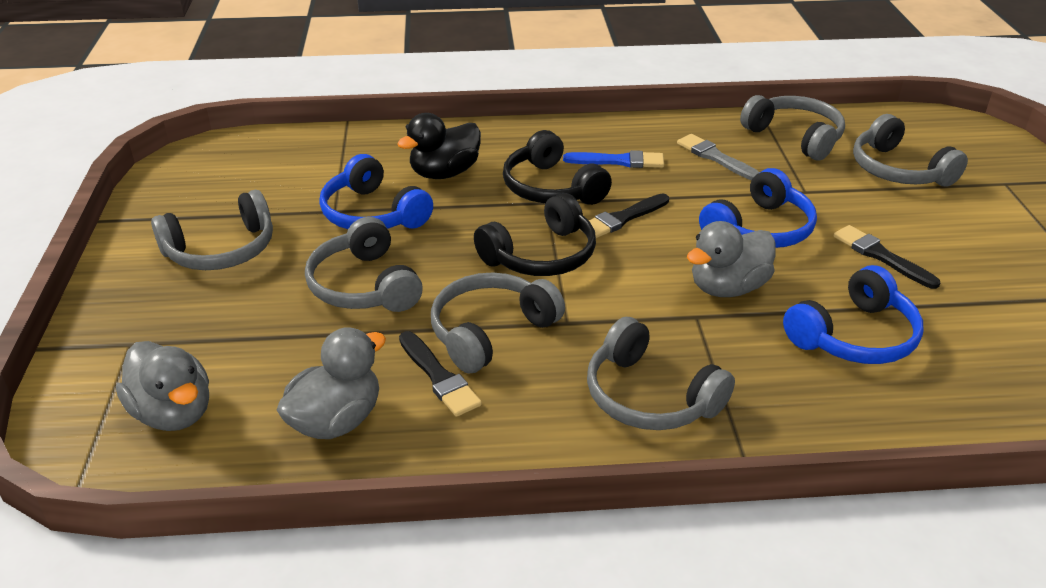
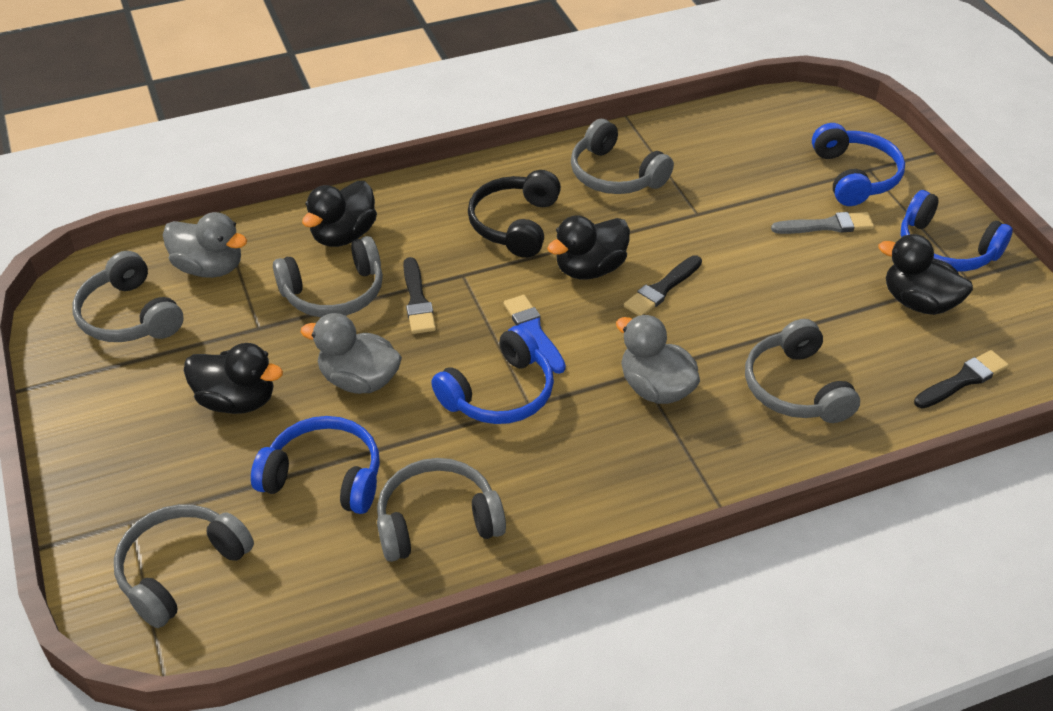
black duck: 1 -> 4
black headphones: 2 -> 1
blue headphones: 3 -> 4

